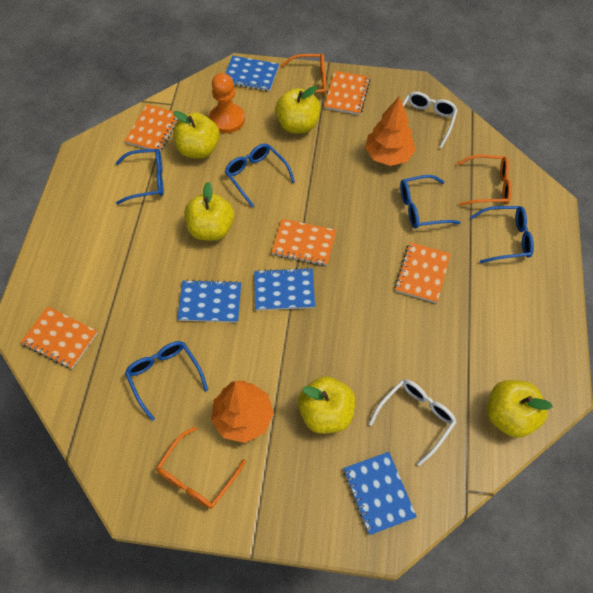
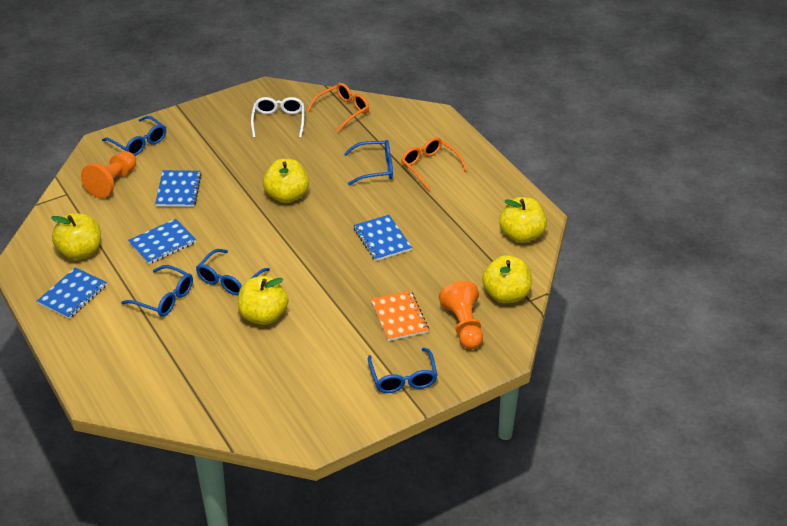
orange glasses: 3 -> 2
orange notebook: 5 -> 1
orange pawn: 1 -> 2
orange tree: 2 -> 0
white glasses: 2 -> 1

